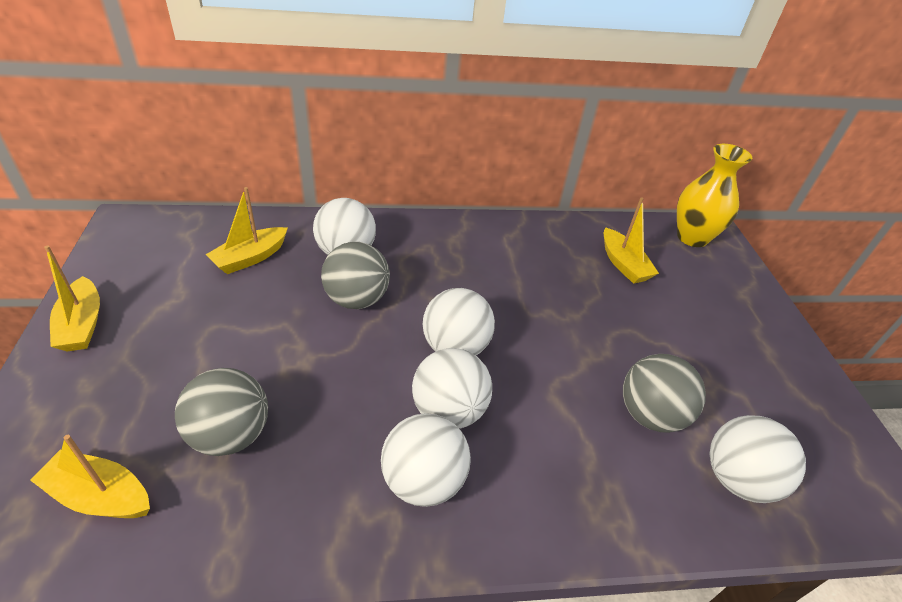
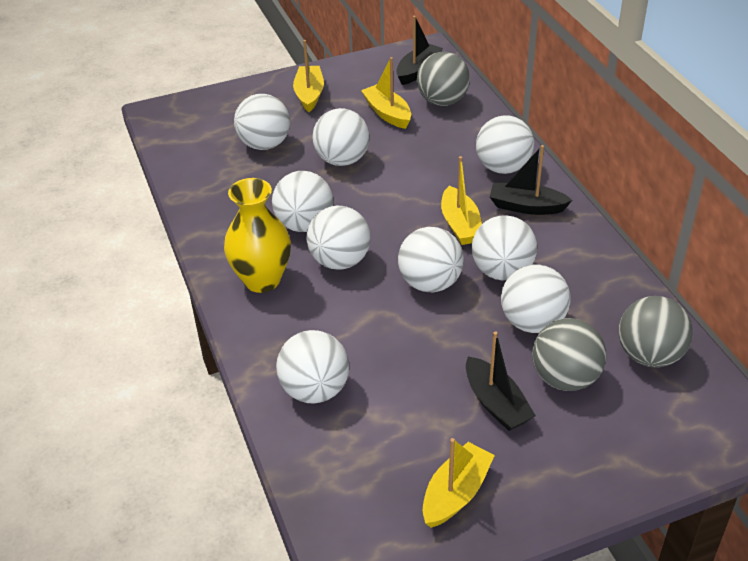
black boat: 0 -> 3
white ball: 5 -> 9

